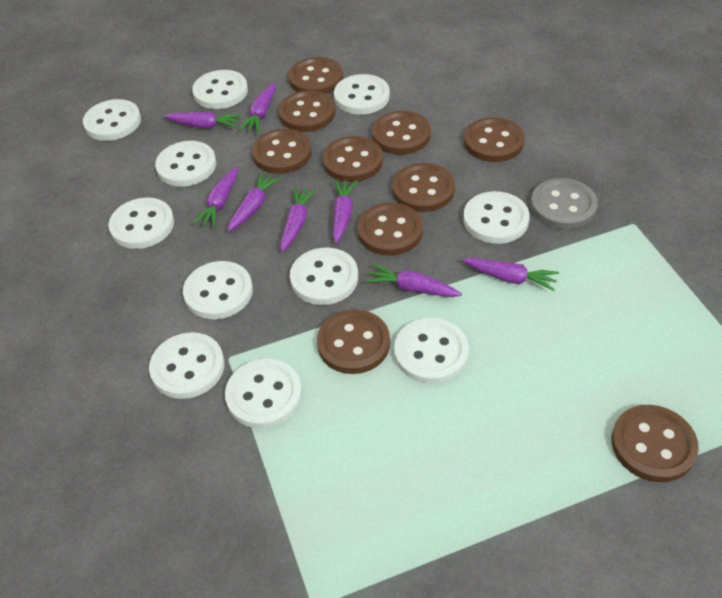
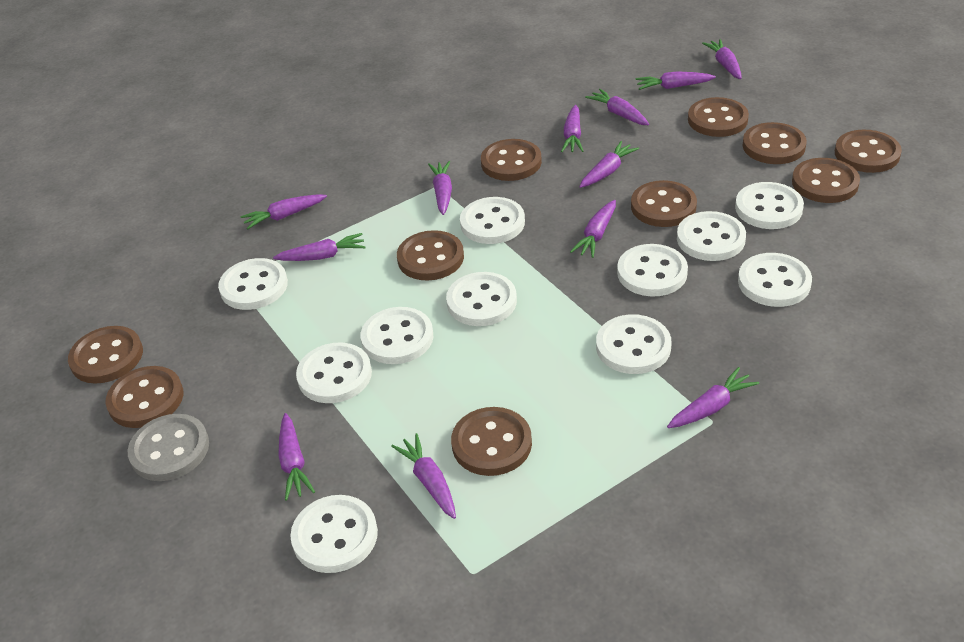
purple carrot: 8 -> 12

